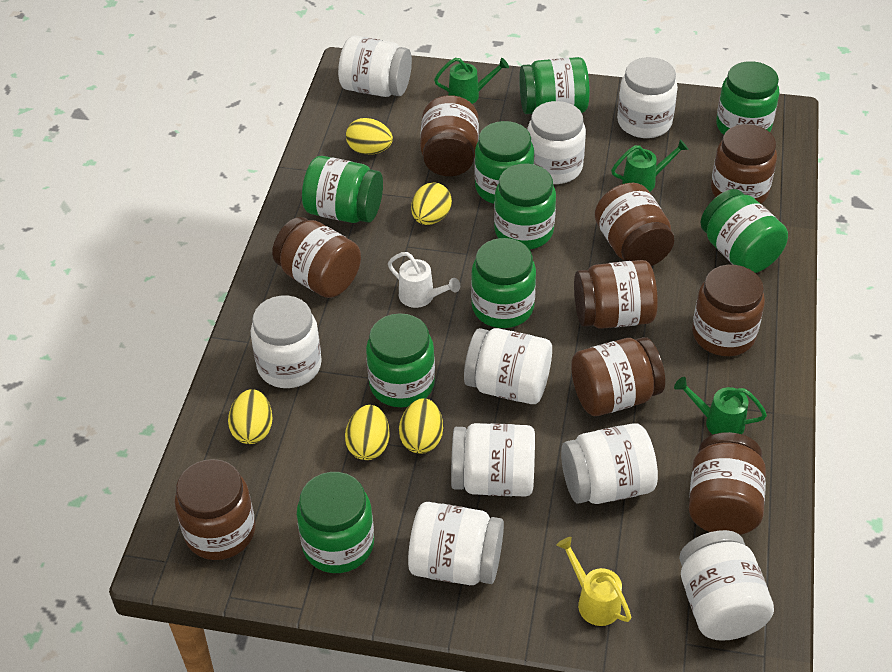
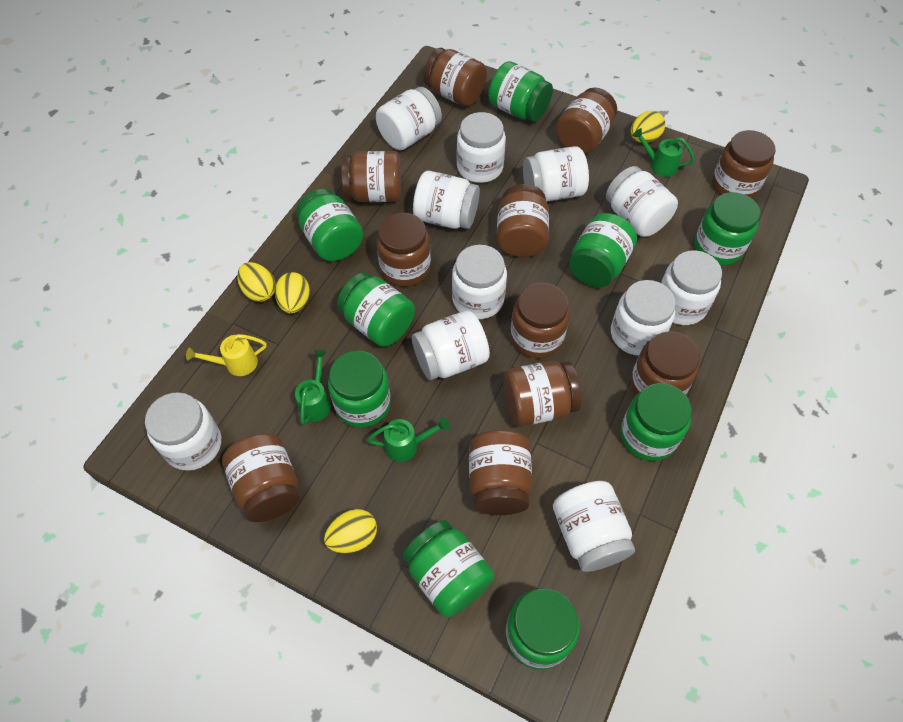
brown jar: 9 -> 11
white jar: 9 -> 11
white watering can: 1 -> 0
yellow egg: 5 -> 4

